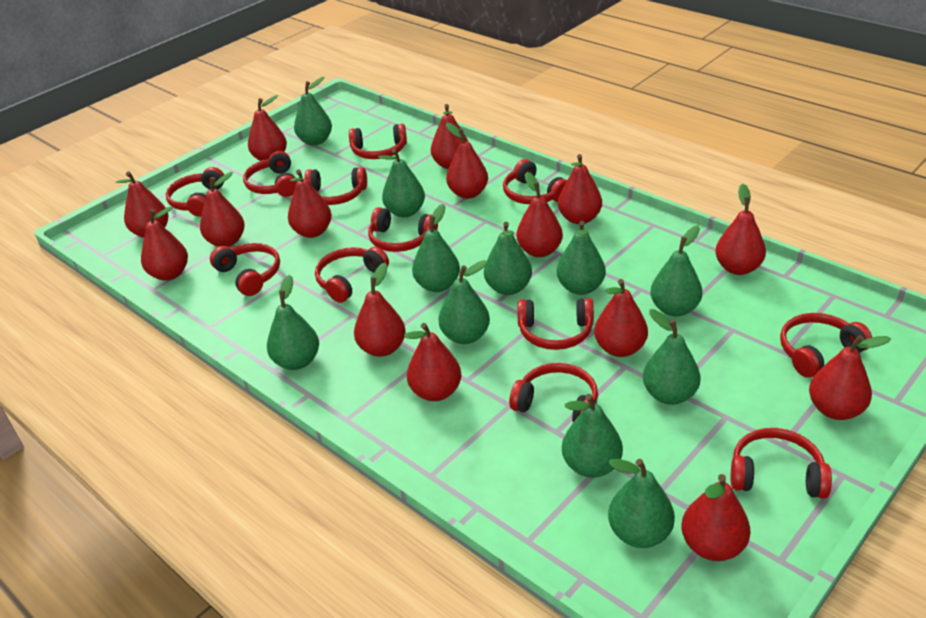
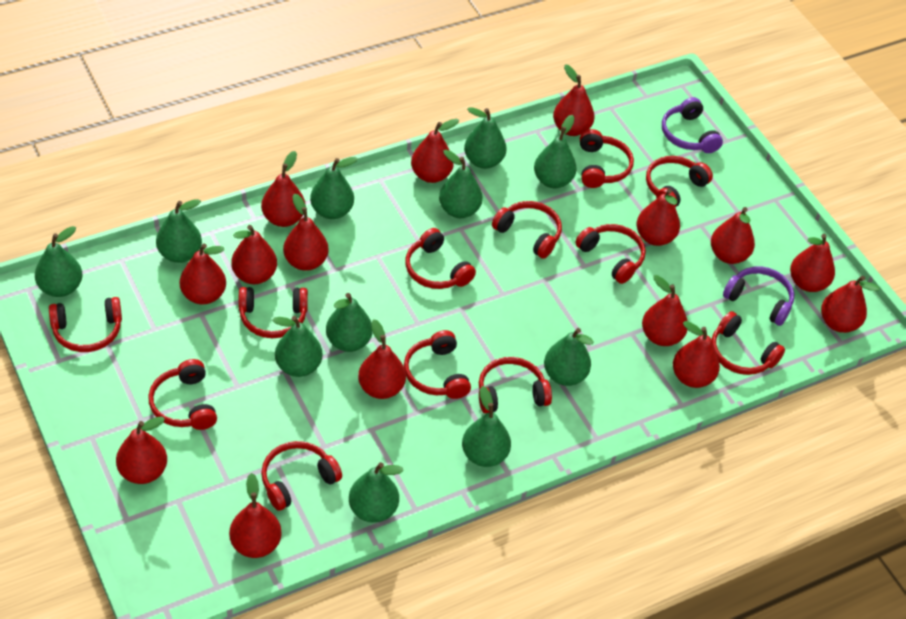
purple headphones: 0 -> 2

